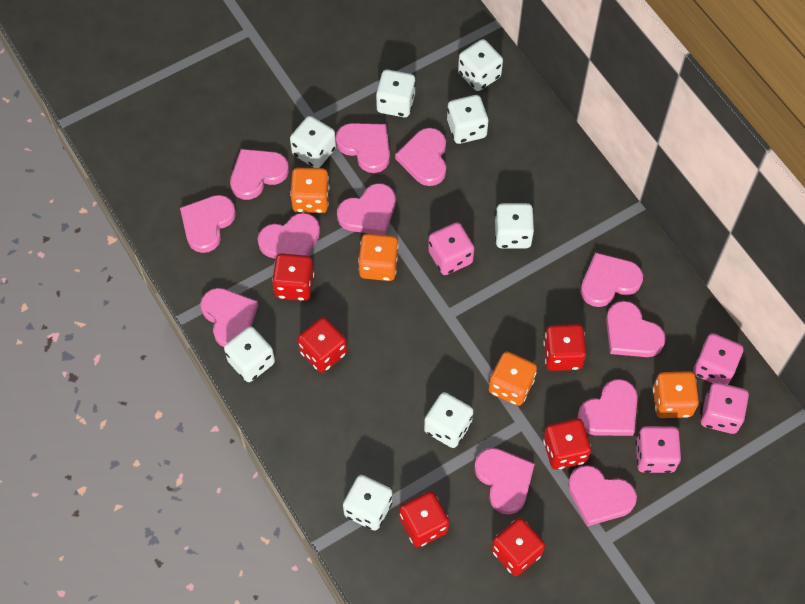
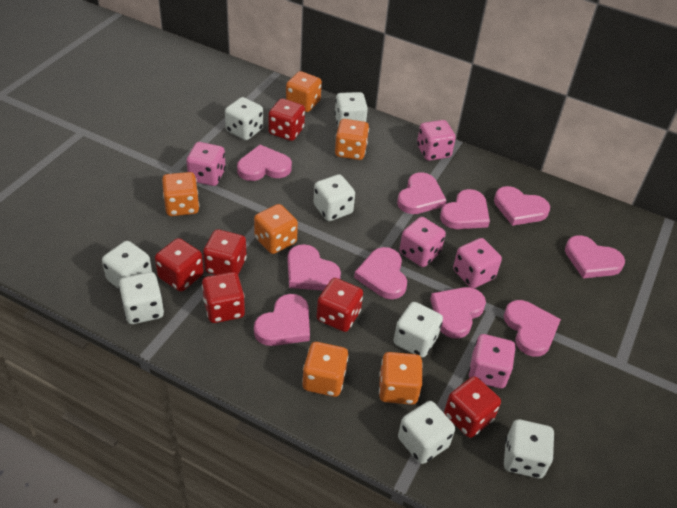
orange dice: 4 -> 6
pink dice: 4 -> 5
pink heart: 12 -> 10

